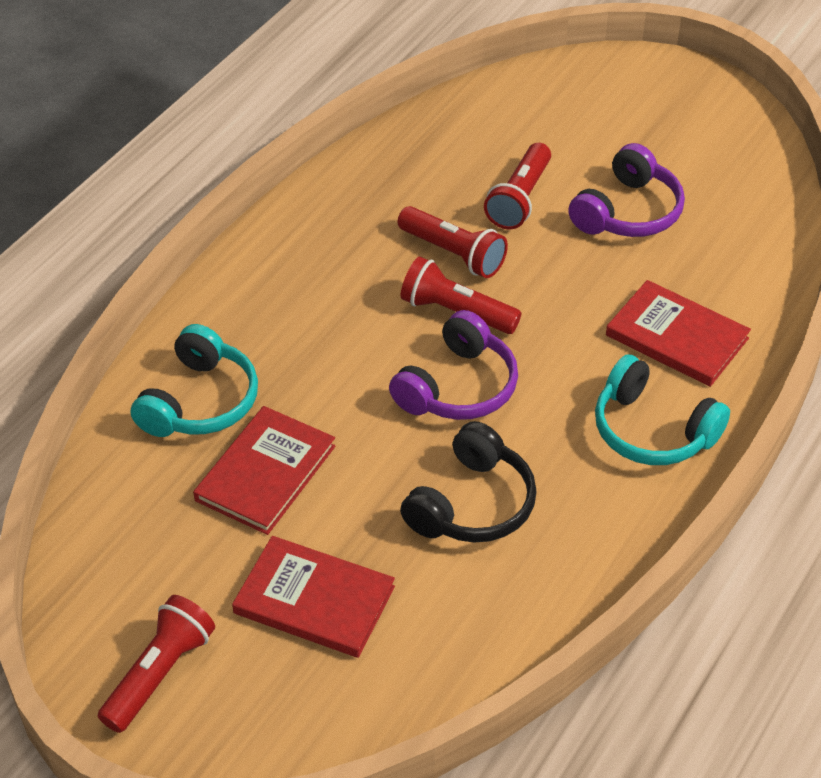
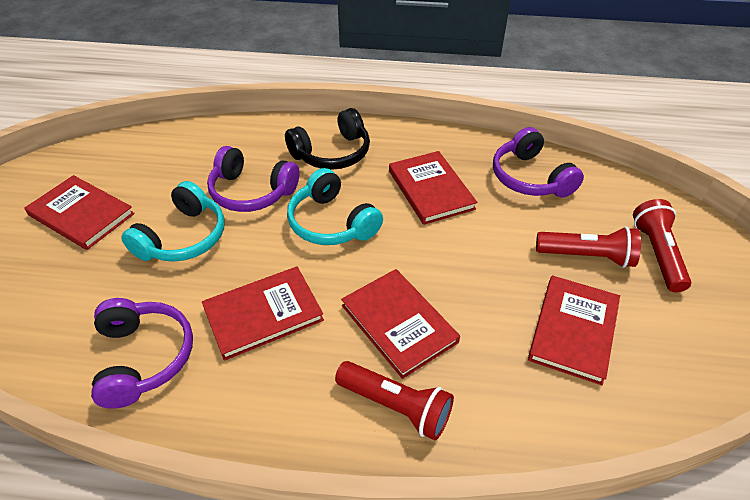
purple headphones: 2 -> 3
red book: 3 -> 5
red flashlight: 4 -> 3

